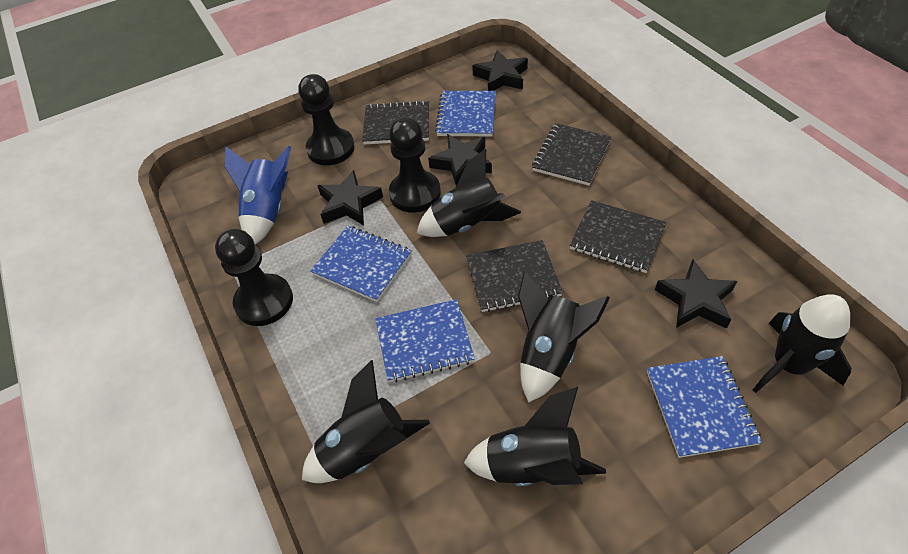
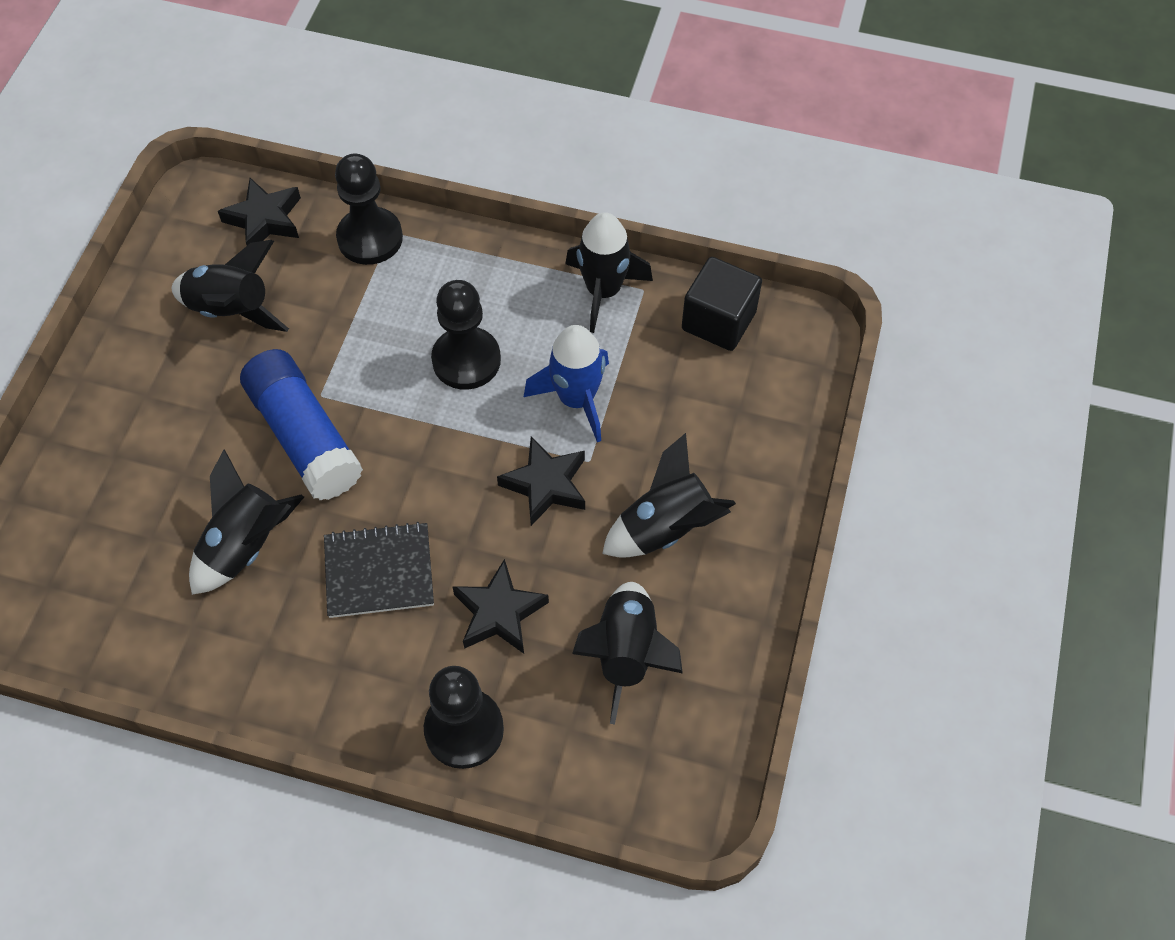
black cube: 0 -> 1
black notebook: 4 -> 1
black star: 4 -> 3
blue glue stick: 0 -> 1
blue notebook: 4 -> 0

